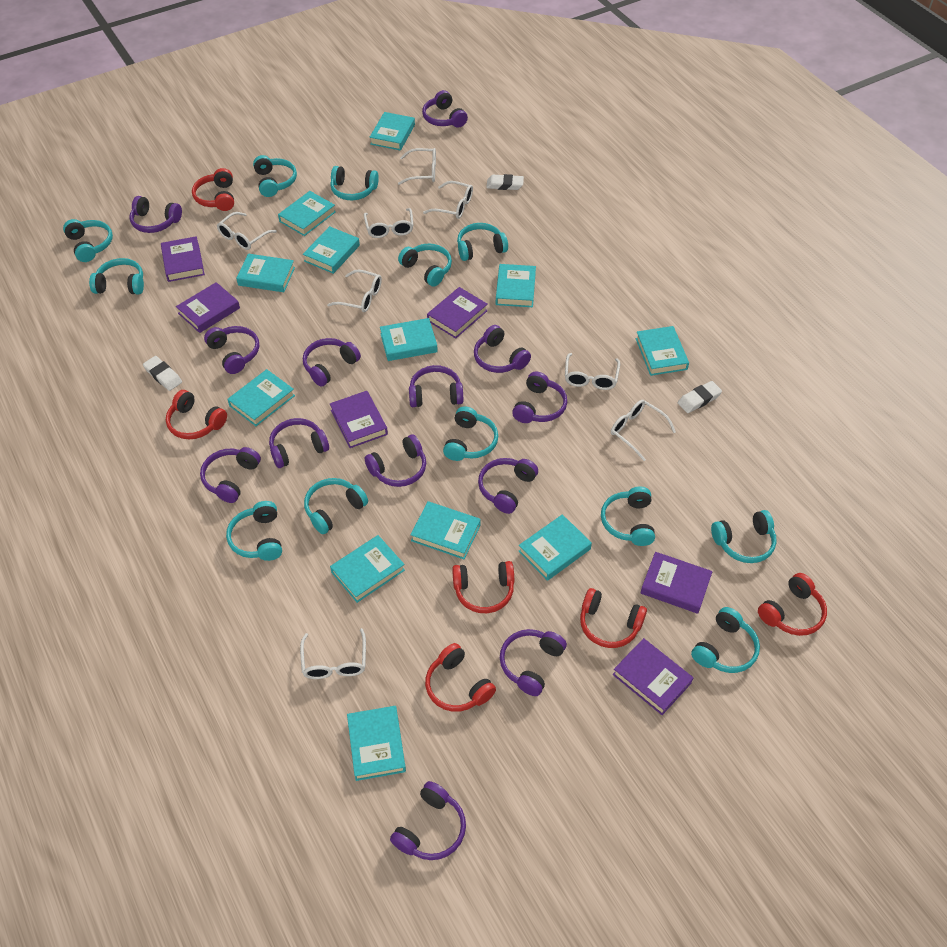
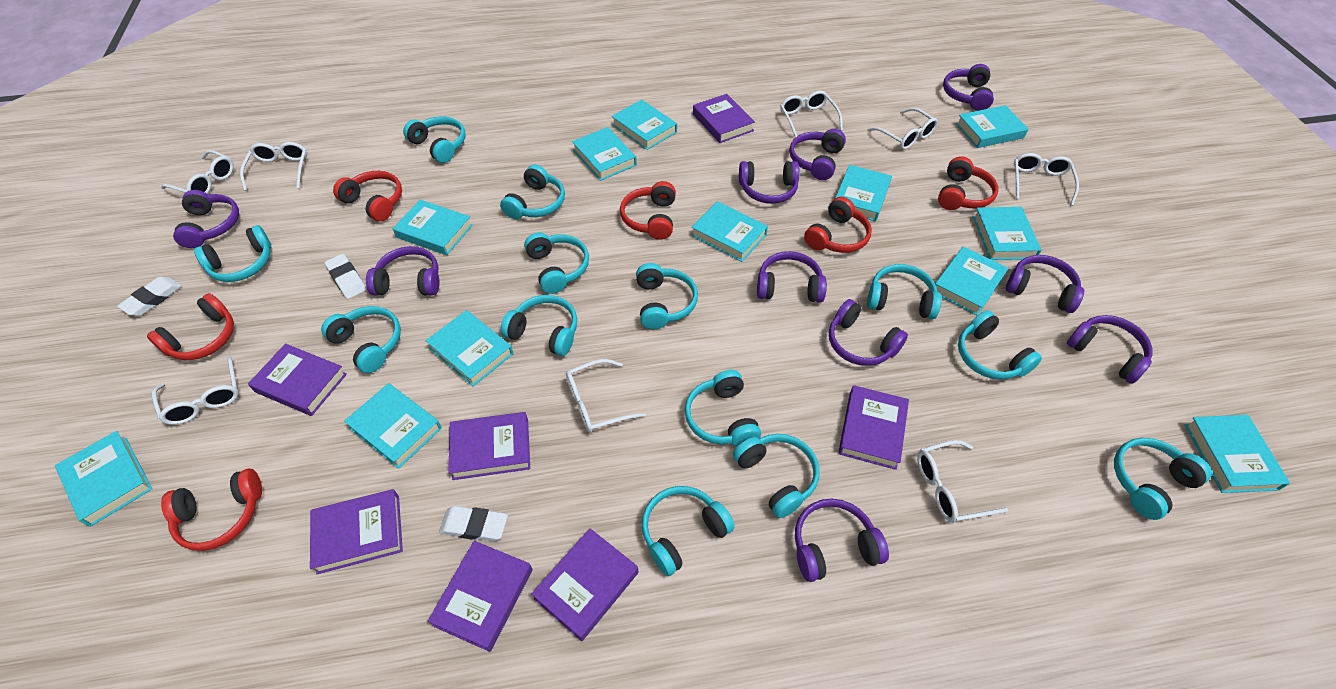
purple book: 6 -> 7
purple headphones: 13 -> 10
turquoise headphones: 12 -> 13

